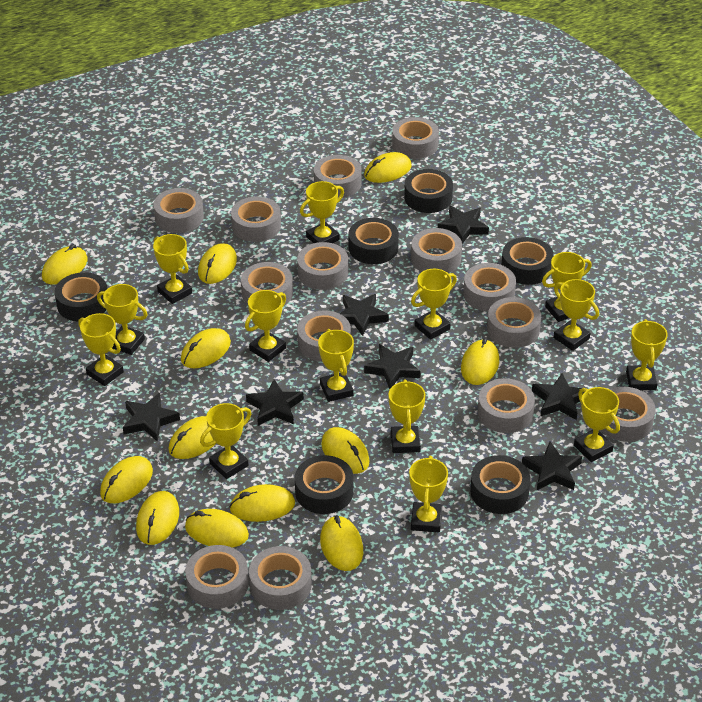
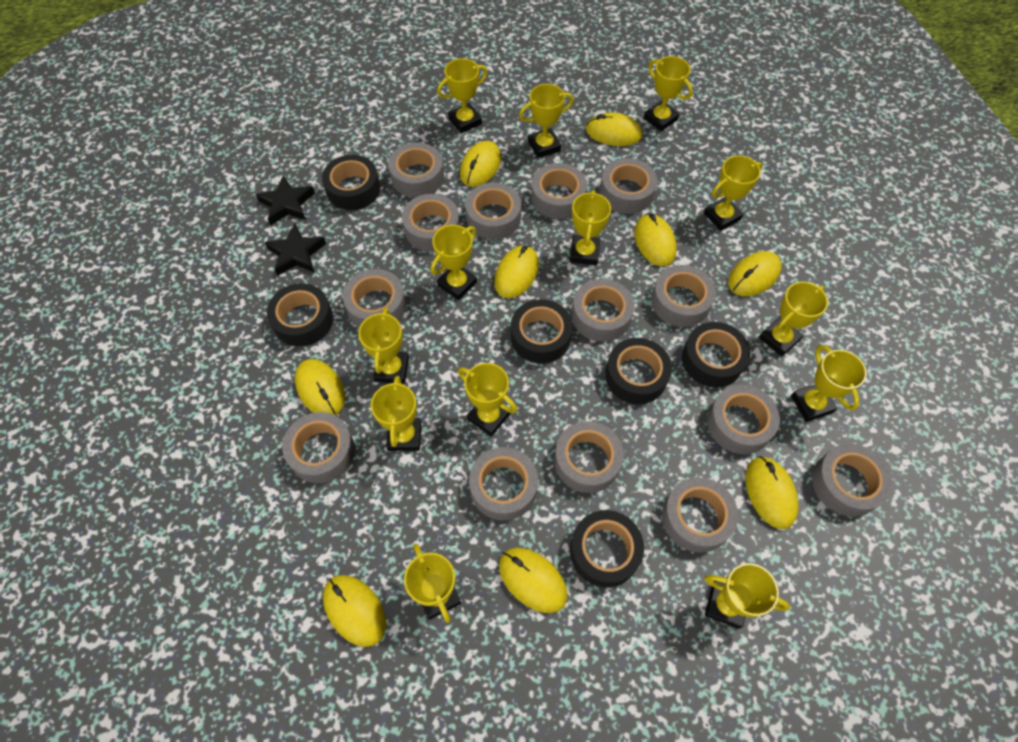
black star: 7 -> 2
yellow mouse: 12 -> 9
yellow trophy: 14 -> 13

